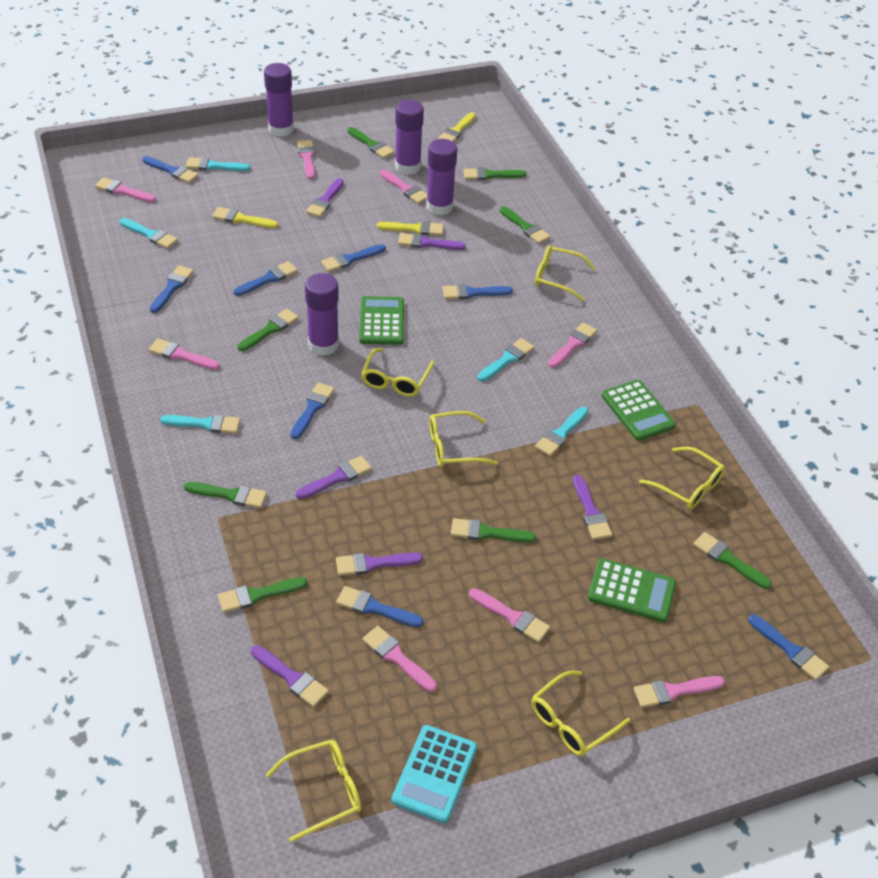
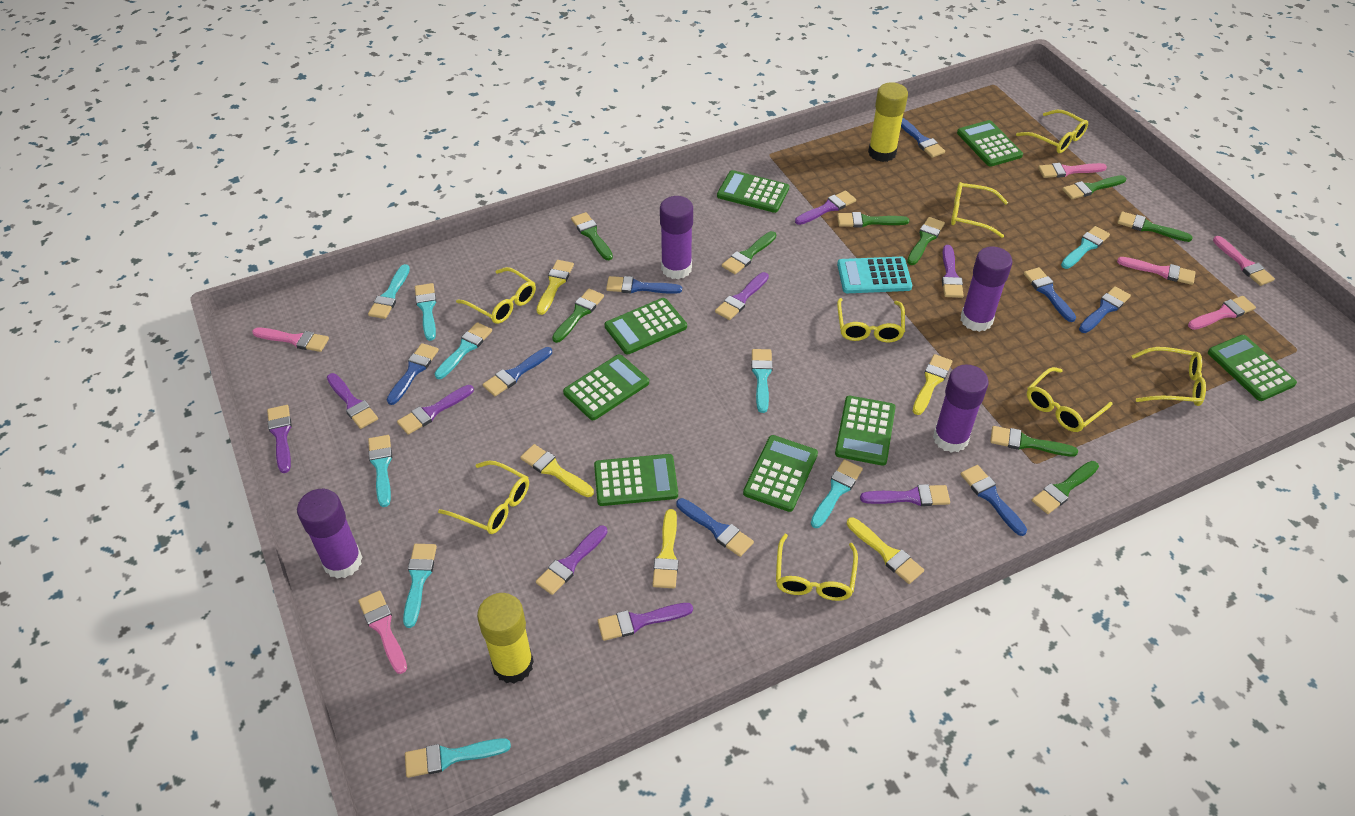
green brush: 8 -> 9
green calculator: 3 -> 8
pink brush: 8 -> 6
purple brush: 6 -> 9
turquoise brush: 5 -> 9
yellow brush: 3 -> 5
yellow glasses: 6 -> 8
yellow glue stick: 0 -> 2

